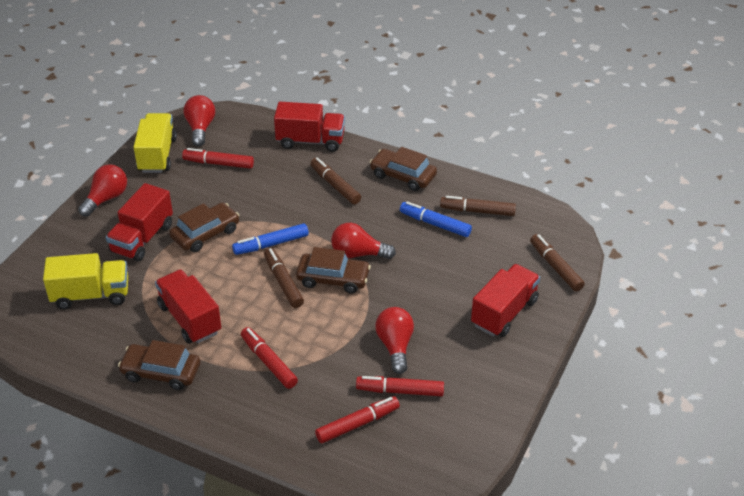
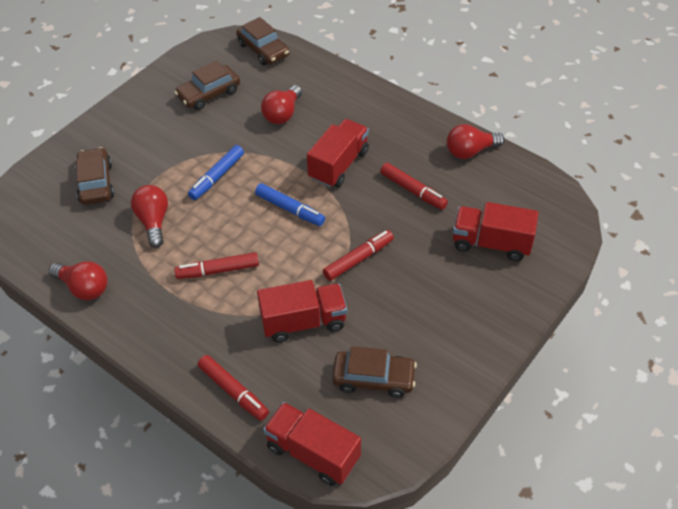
brown marker: 4 -> 0
yellow truck: 2 -> 0

